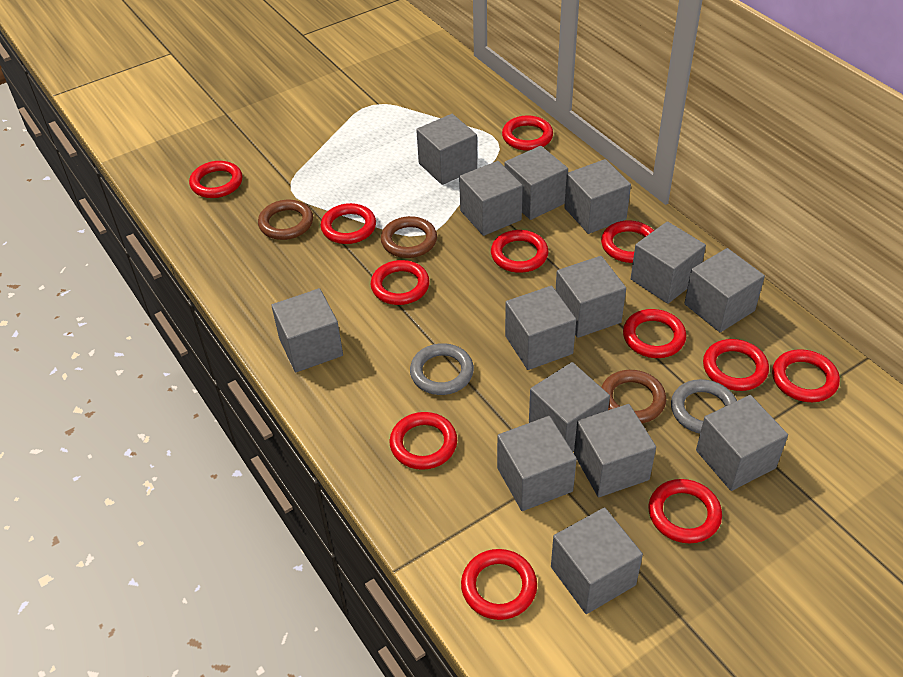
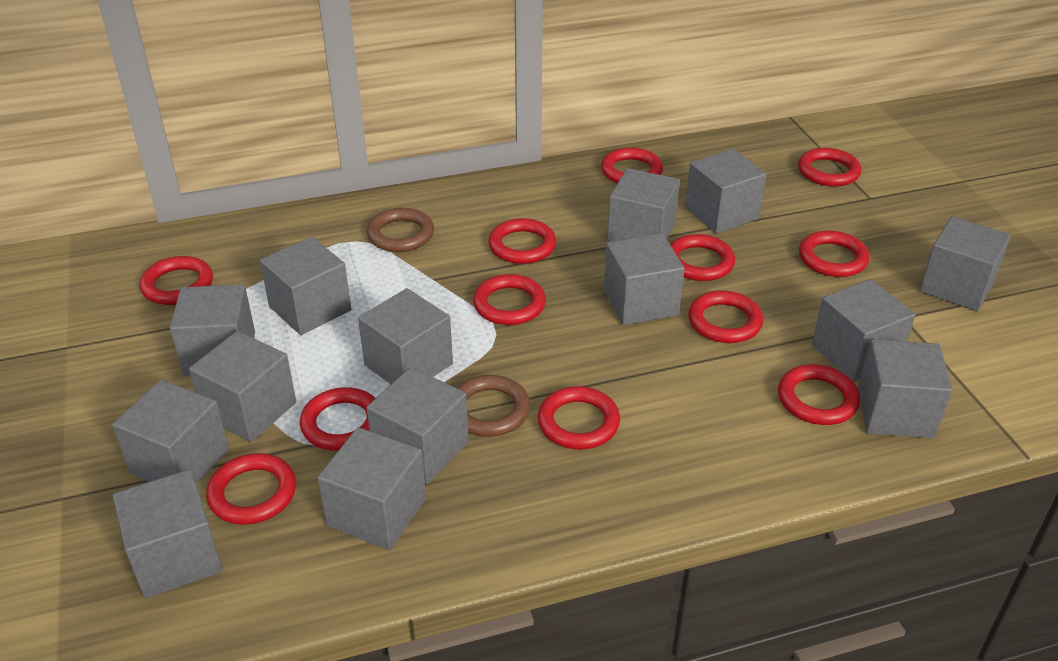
brown ring: 3 -> 2
grey ring: 2 -> 0

